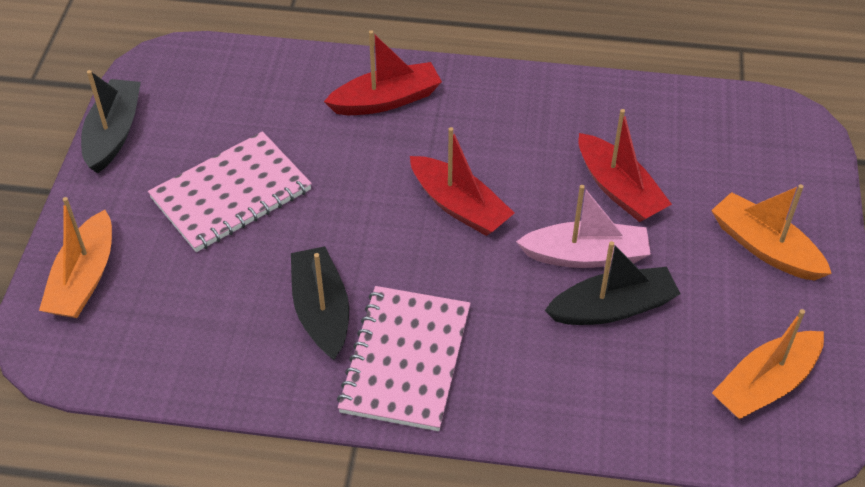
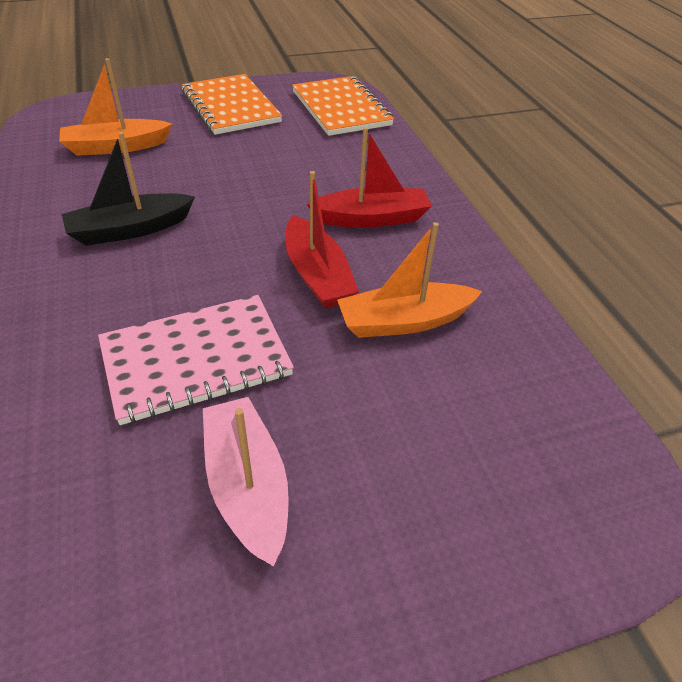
black boat: 3 -> 1
orange boat: 3 -> 2
orange notebook: 0 -> 2
pink notebook: 2 -> 1
red boat: 3 -> 2

